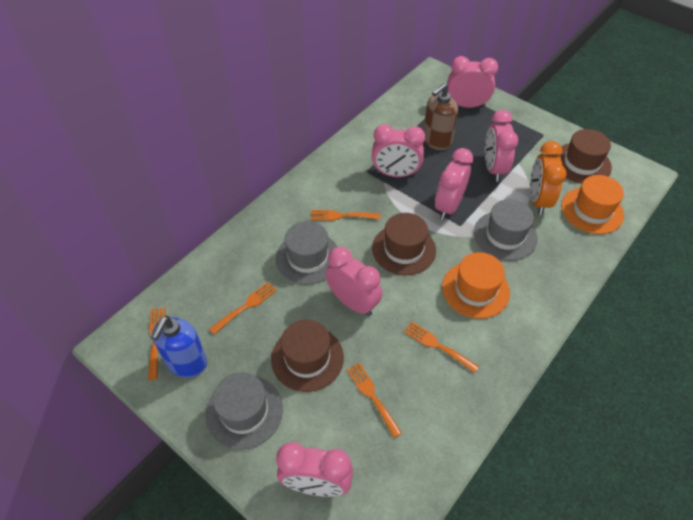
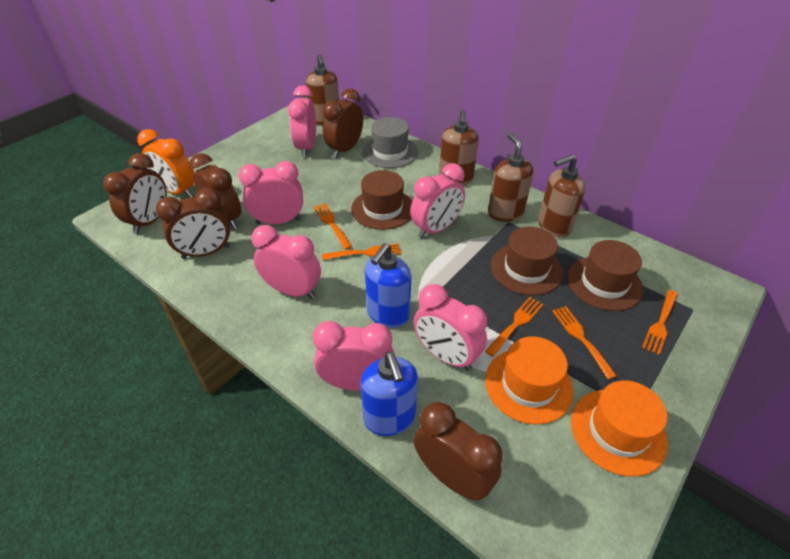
blue soap dispenser: 1 -> 2
brown clock: 0 -> 5
brown soap dispenser: 1 -> 4
grey hat: 3 -> 1

